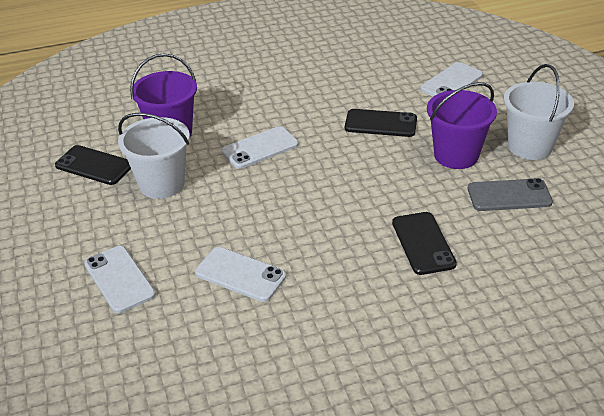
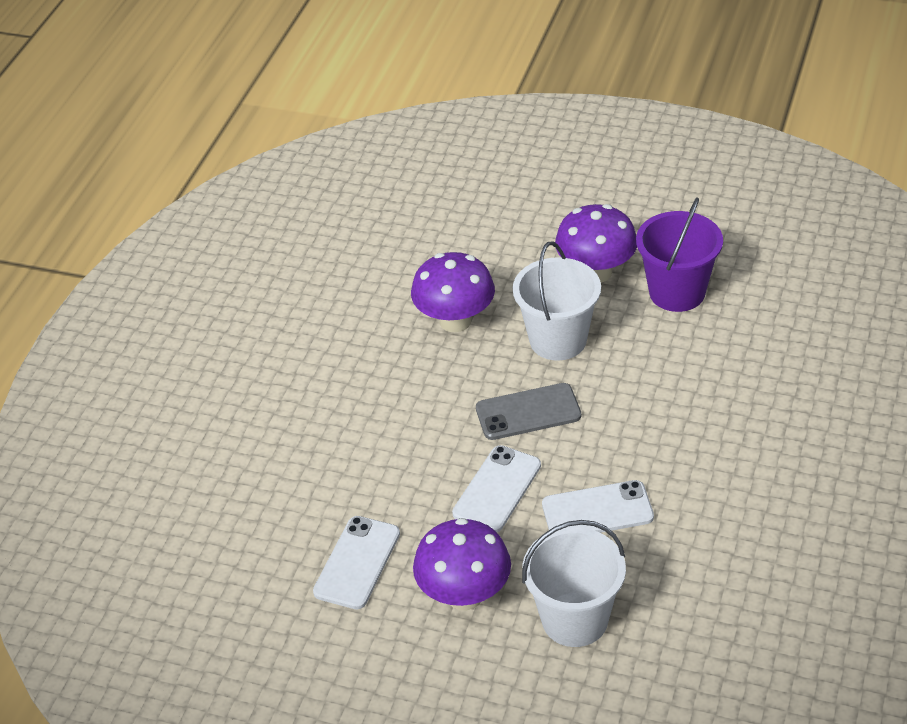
black phone: 3 -> 0
purple bucket: 2 -> 1
purple mushroom: 0 -> 3
white phone: 4 -> 3

